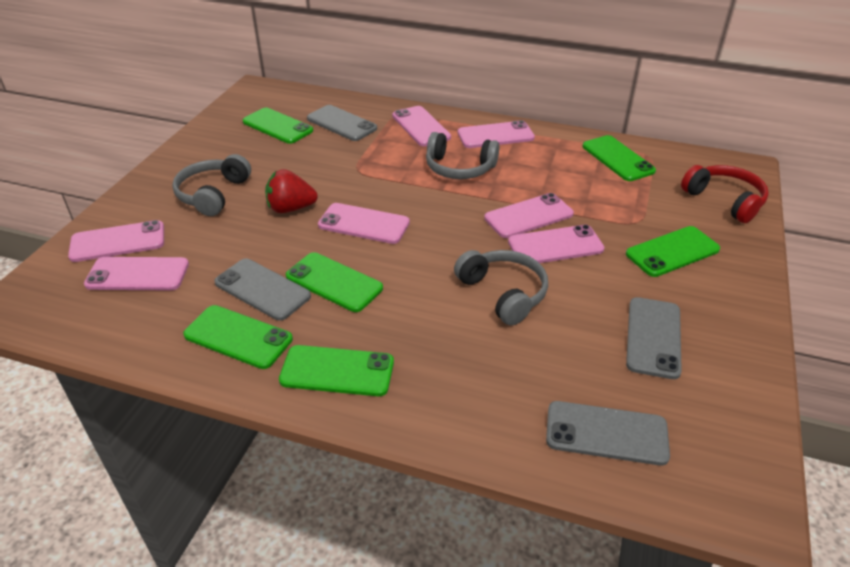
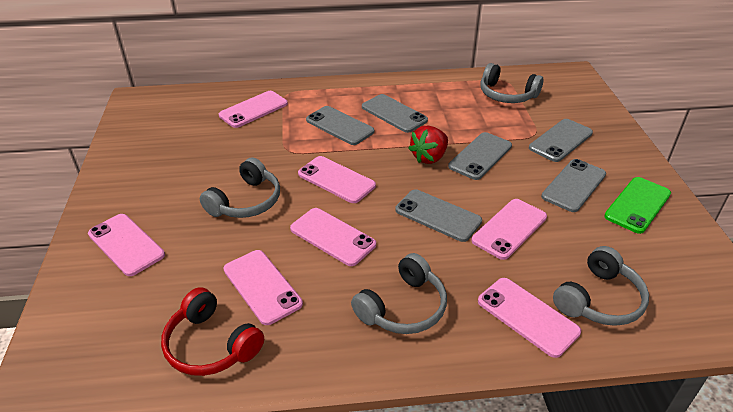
green phone: 6 -> 1
grey headphones: 3 -> 4
grey phone: 4 -> 6

